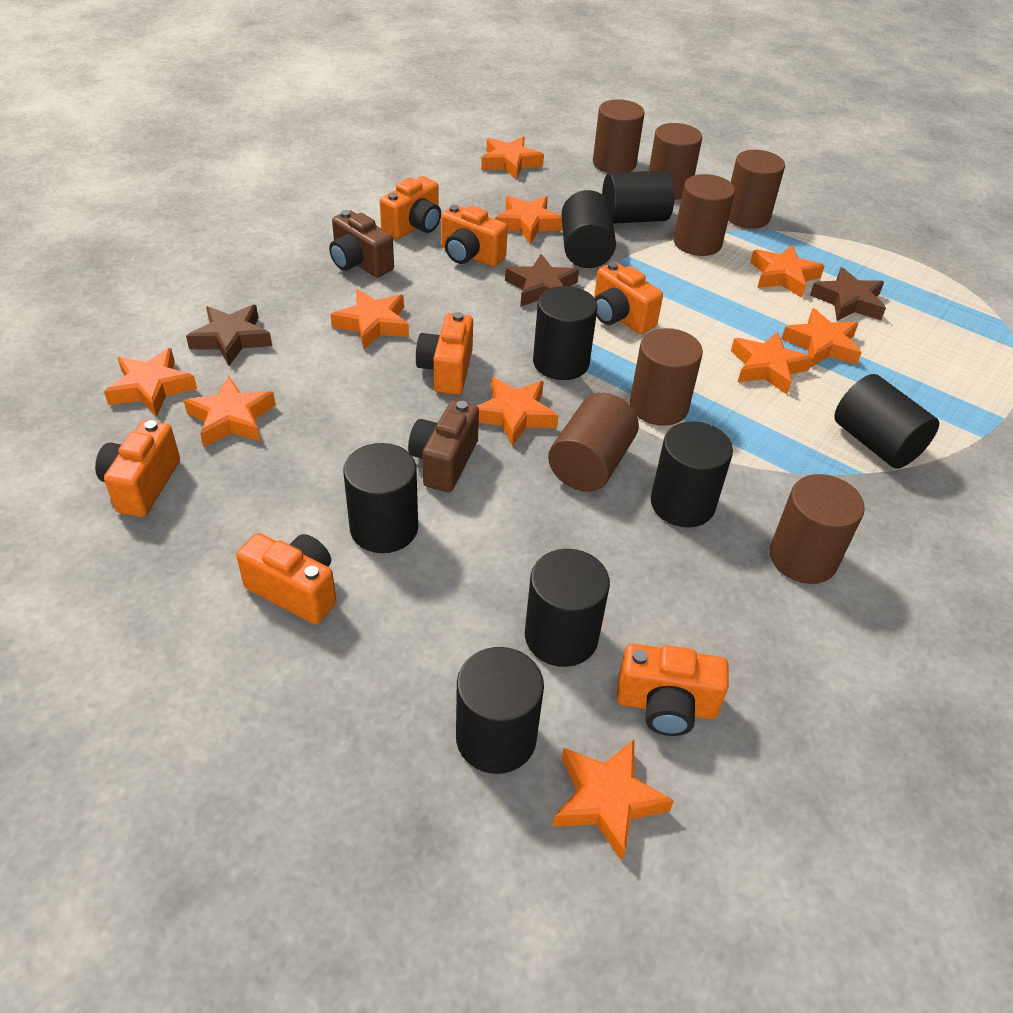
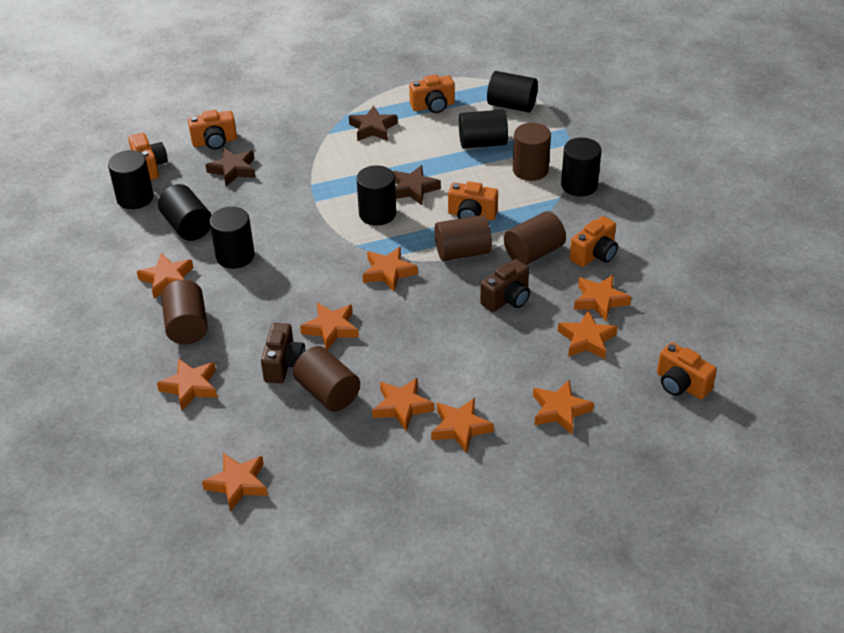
black cylinder: 8 -> 7
brown cylinder: 7 -> 5
orange camera: 7 -> 6

